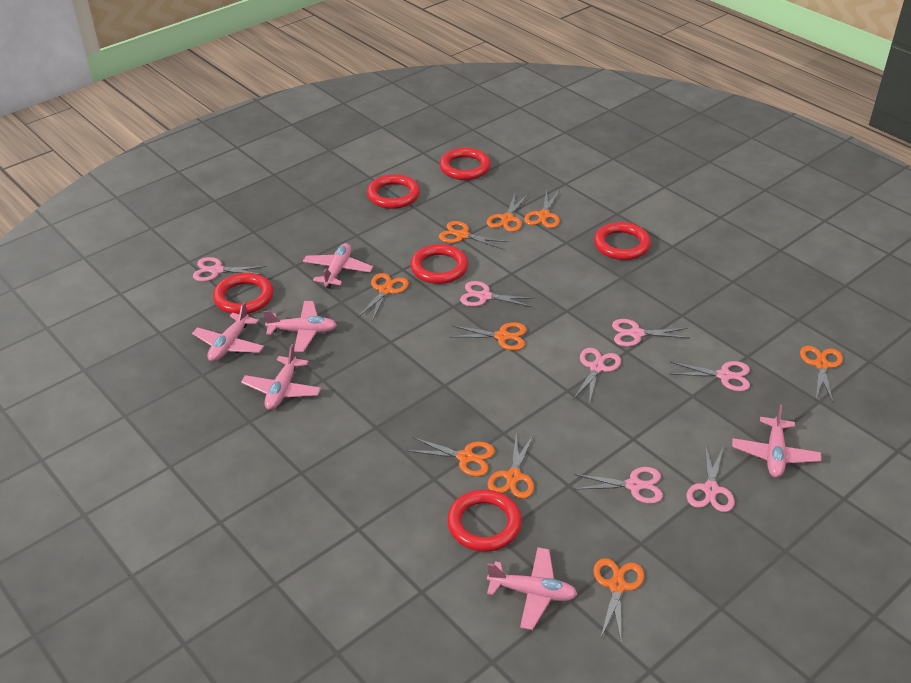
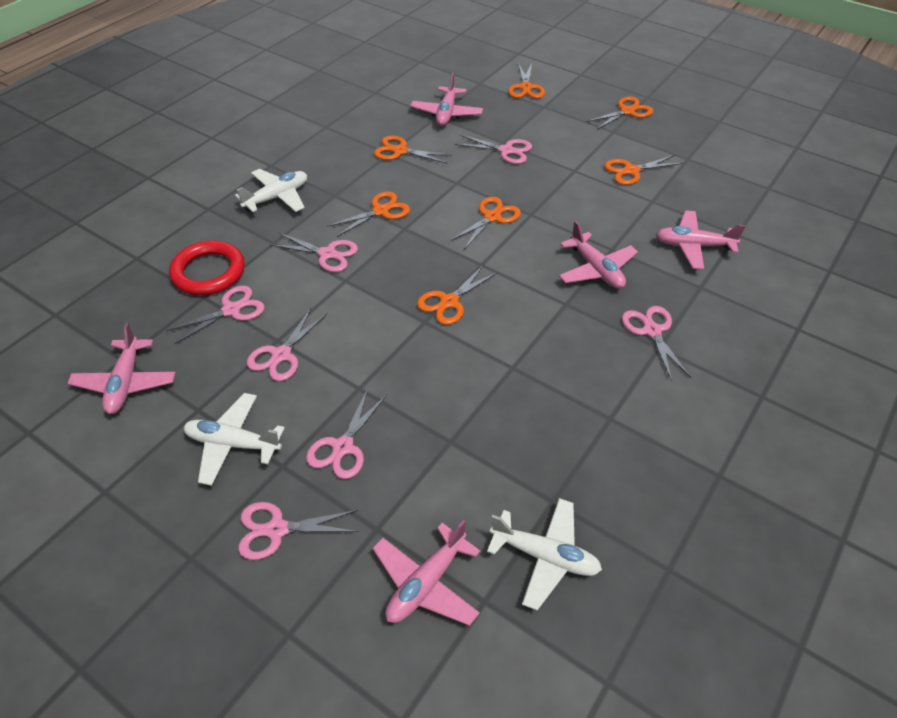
orange scissors: 9 -> 7
pink plane: 6 -> 5
red ring: 6 -> 1
white plane: 0 -> 3

